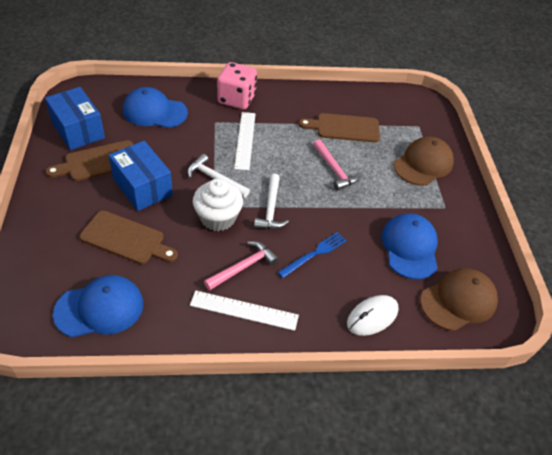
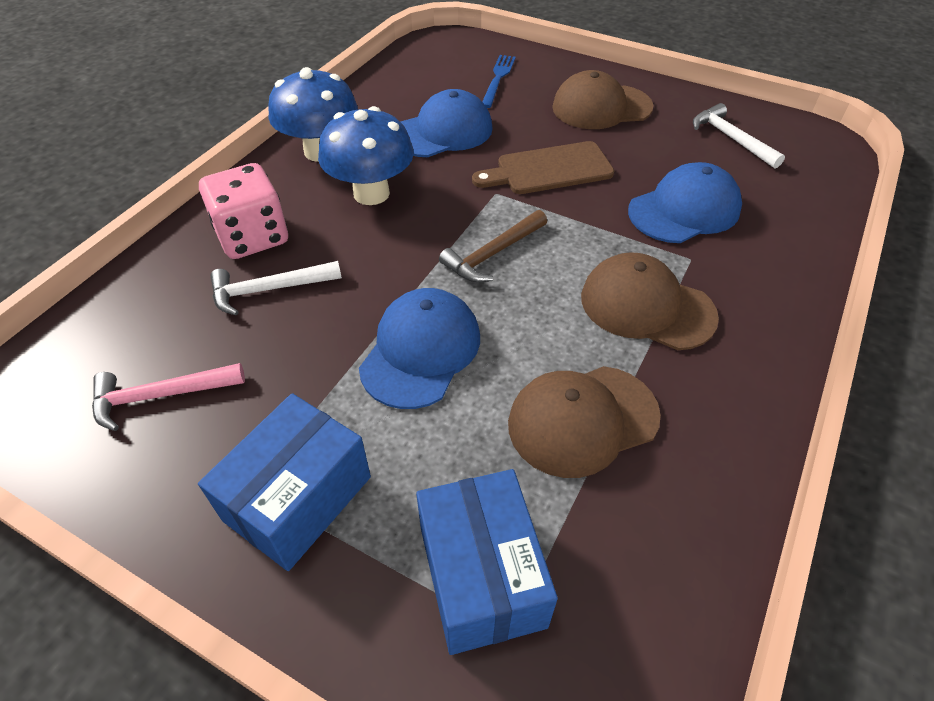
blue mushroom: 0 -> 2
brown cap: 2 -> 3
brown cutting board: 3 -> 1
brown hammer: 0 -> 1
pink hammer: 2 -> 1
white cupcake: 1 -> 0
white mouse: 1 -> 0
white ruler: 2 -> 0

